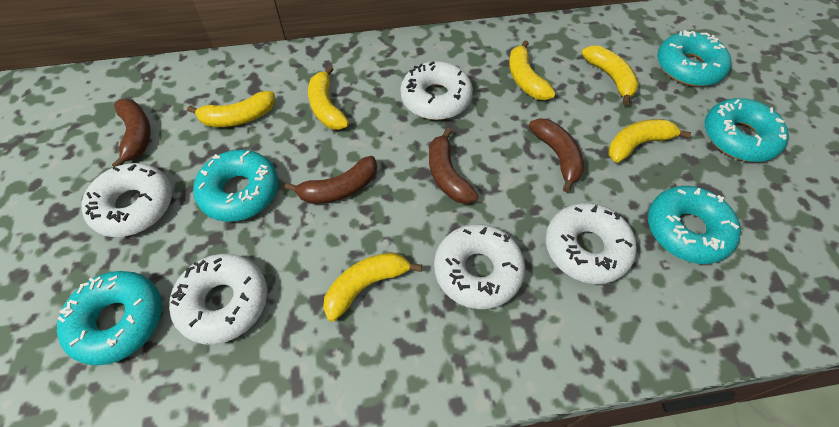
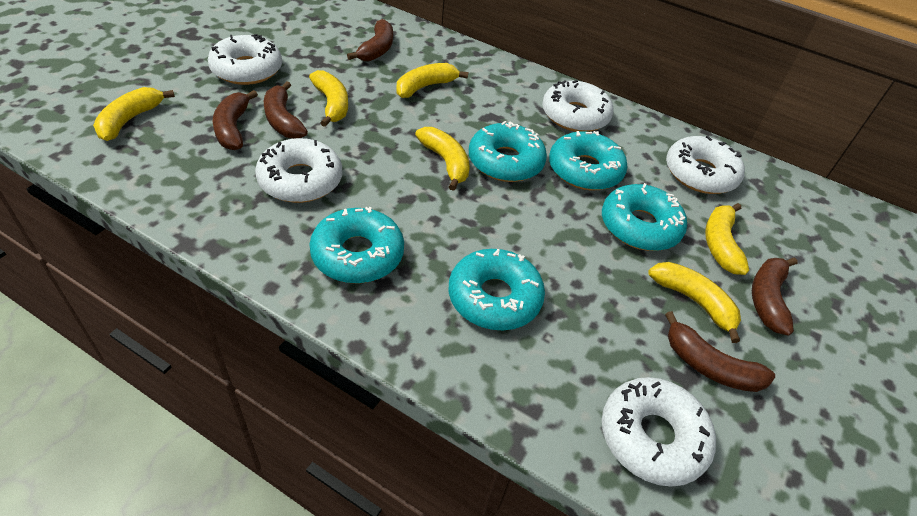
brown banana: 4 -> 5

